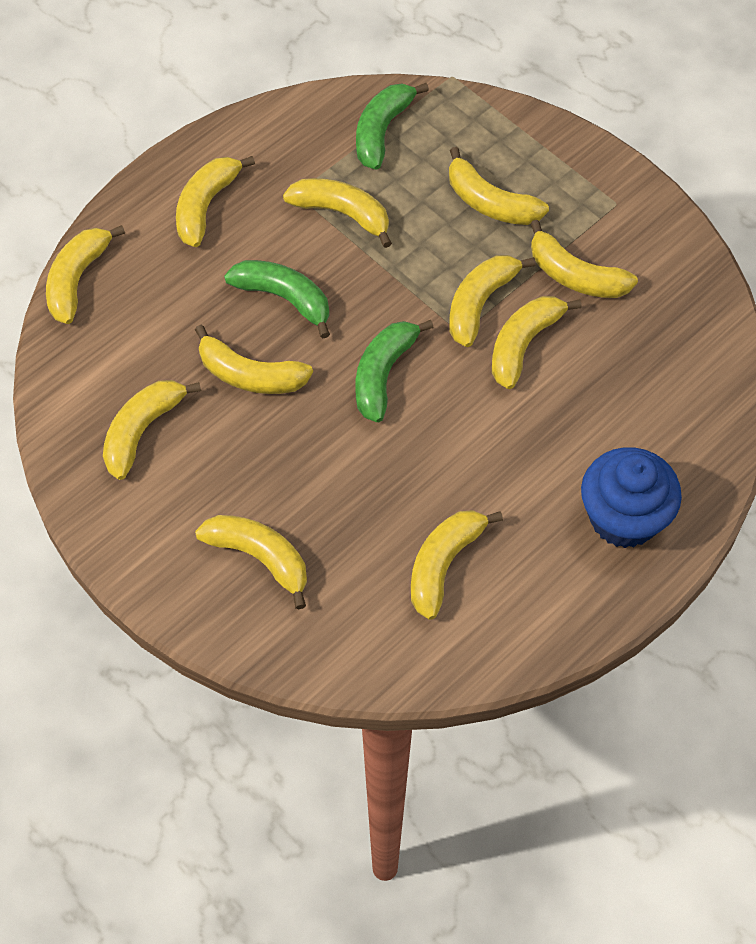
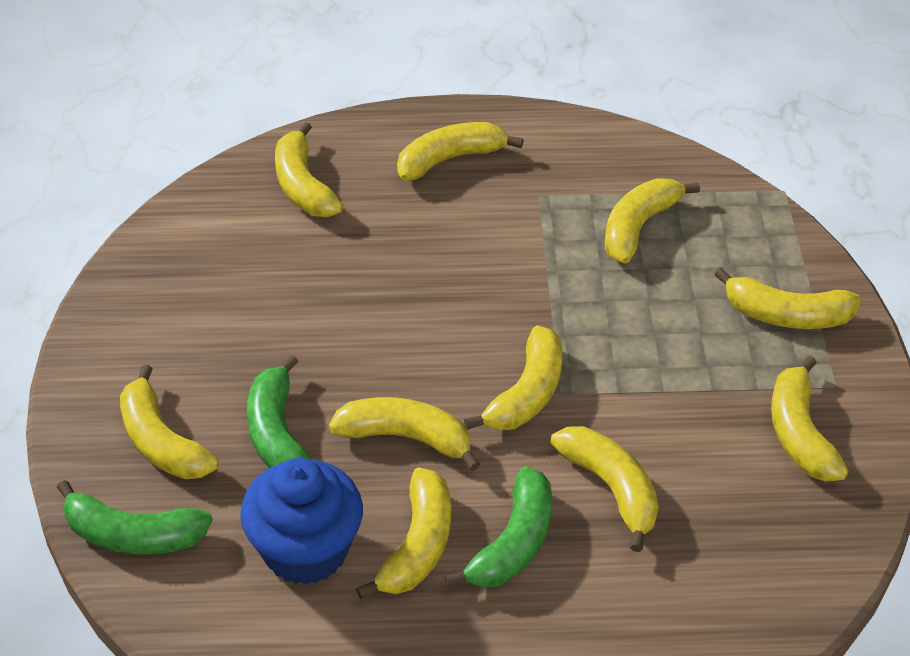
yellow banana: 11 -> 10

